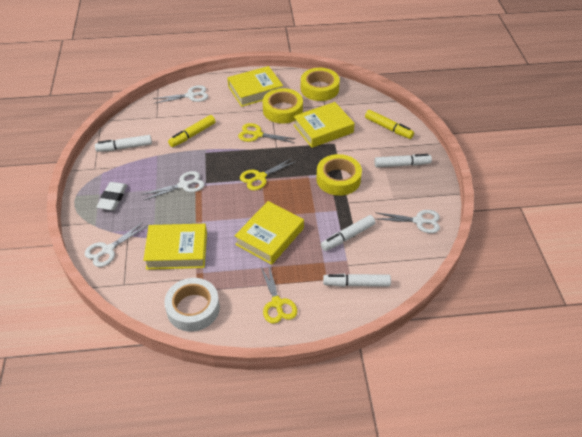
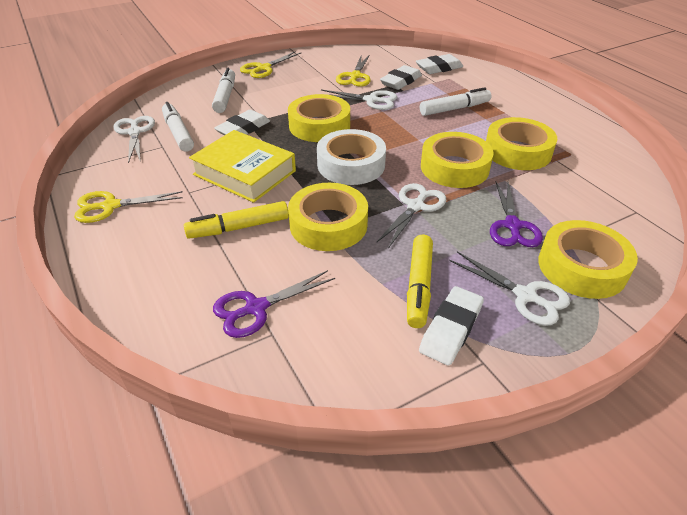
purple scissors: 0 -> 2
white eraser: 1 -> 4
white marker: 4 -> 3
yellow book: 4 -> 1
yellow tape: 3 -> 5

